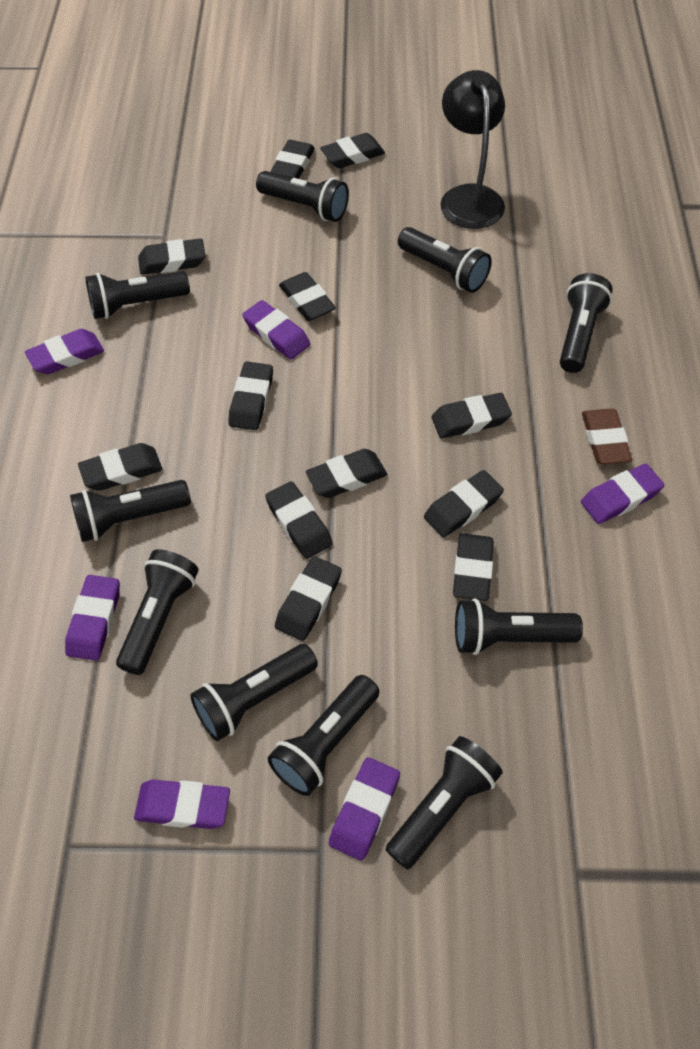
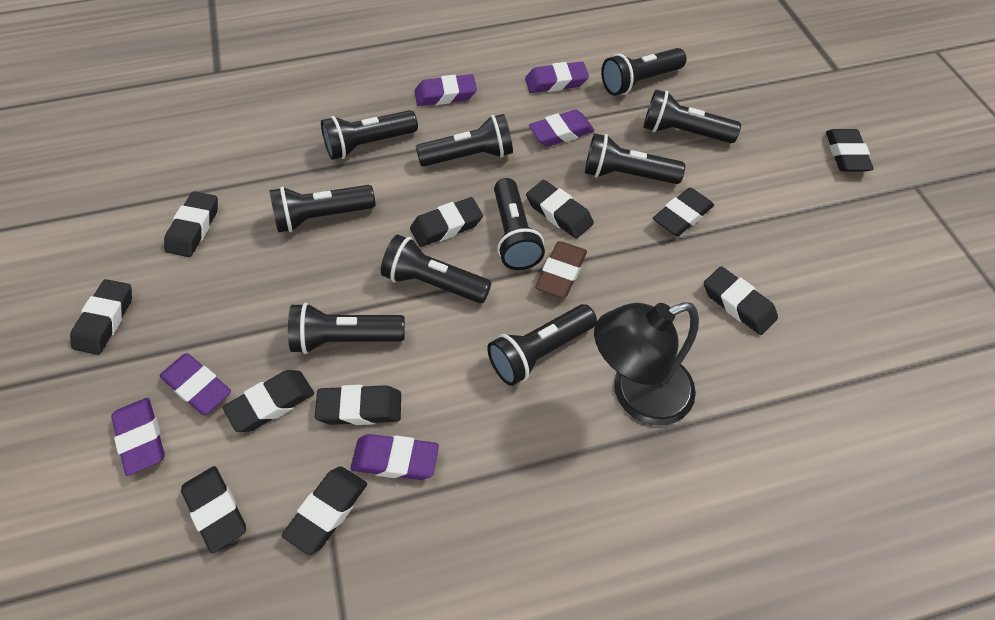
black eraser: 12 -> 11

